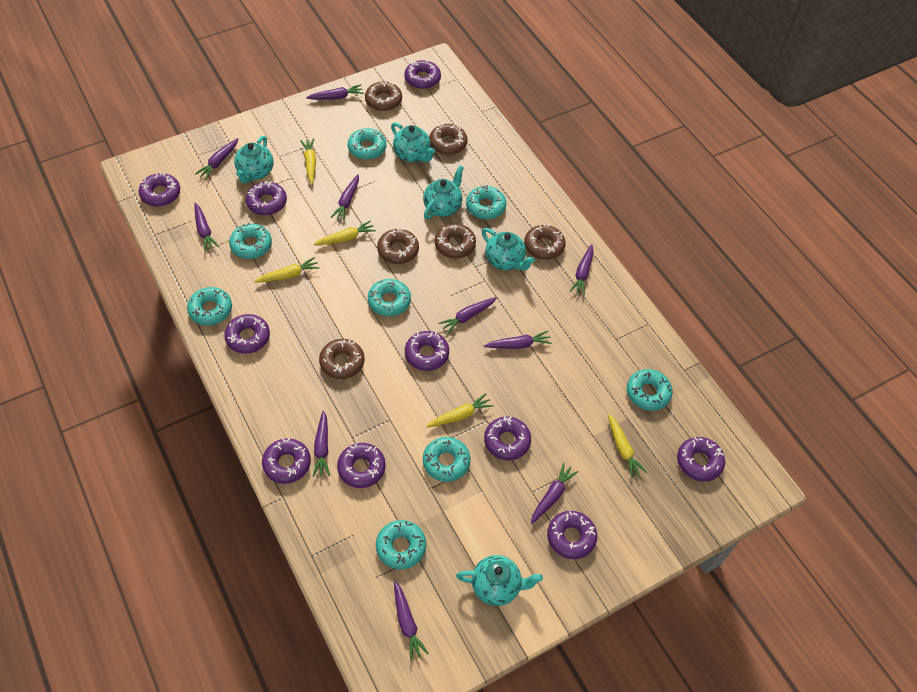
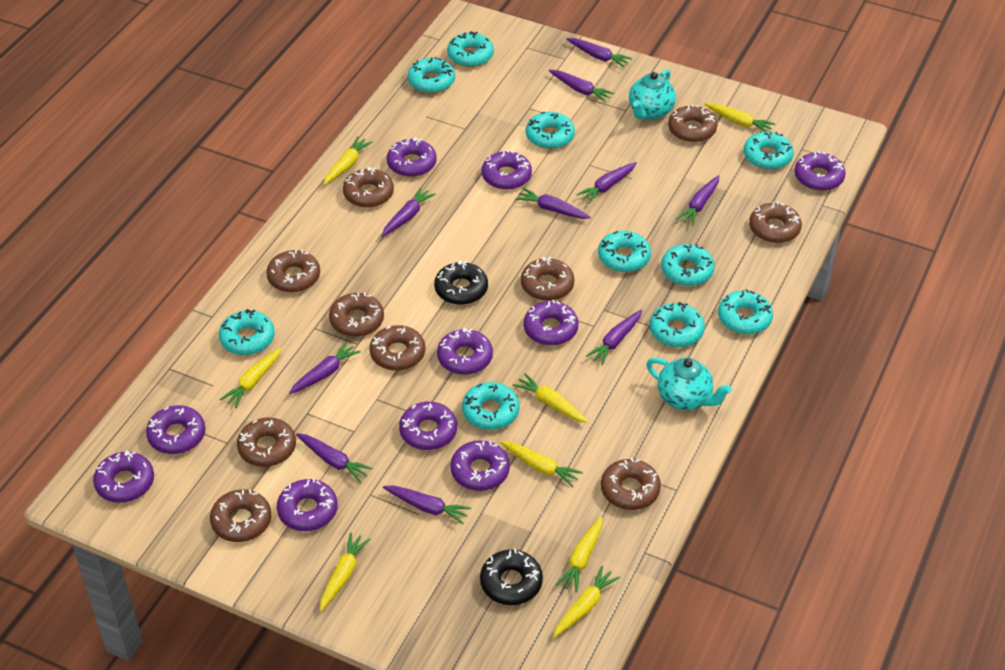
black donut: 0 -> 2
brown donut: 6 -> 10
turquoise donut: 8 -> 10
turquoise teapot: 5 -> 2
yellow carrot: 5 -> 8

